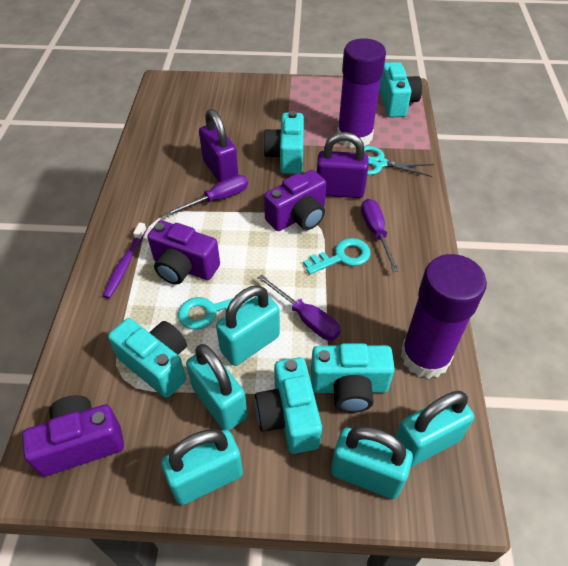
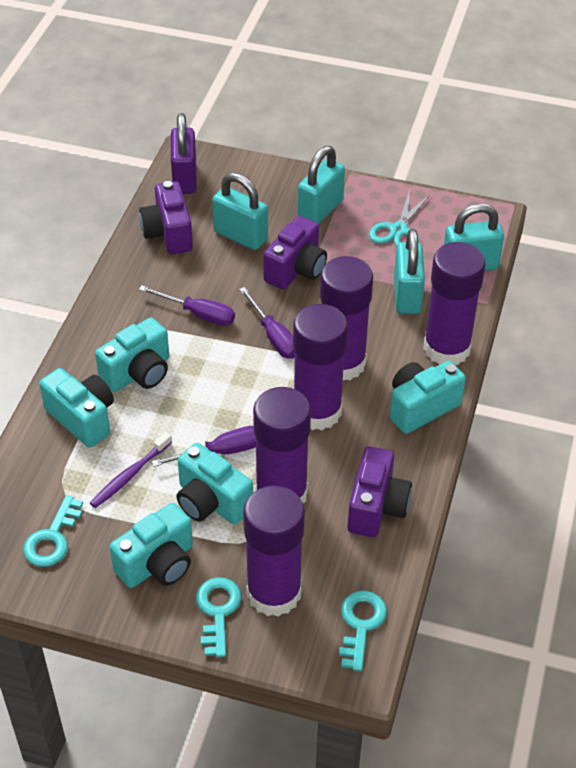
purple glue stick: 2 -> 5
purple padlock: 2 -> 1
turquoise key: 2 -> 3
turquoise padlock: 5 -> 4

